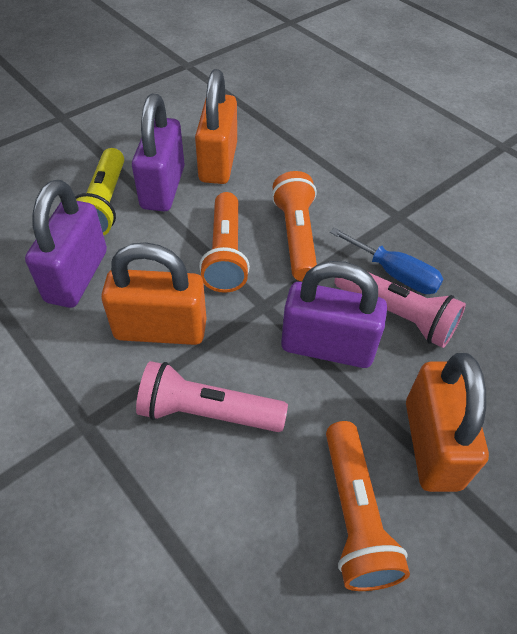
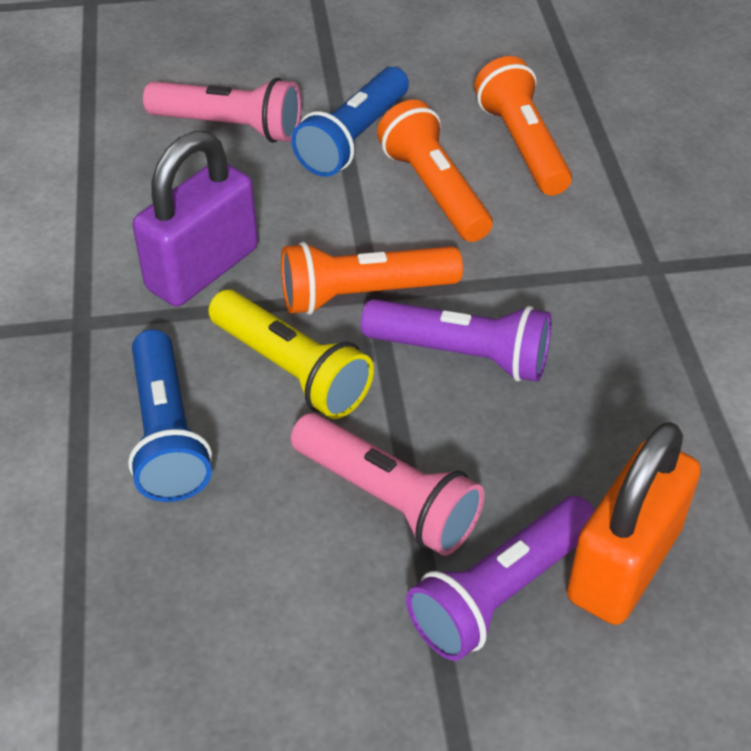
blue flashlight: 0 -> 2
blue screwdriver: 1 -> 0
orange padlock: 3 -> 1
purple flashlight: 0 -> 2
purple padlock: 3 -> 1

